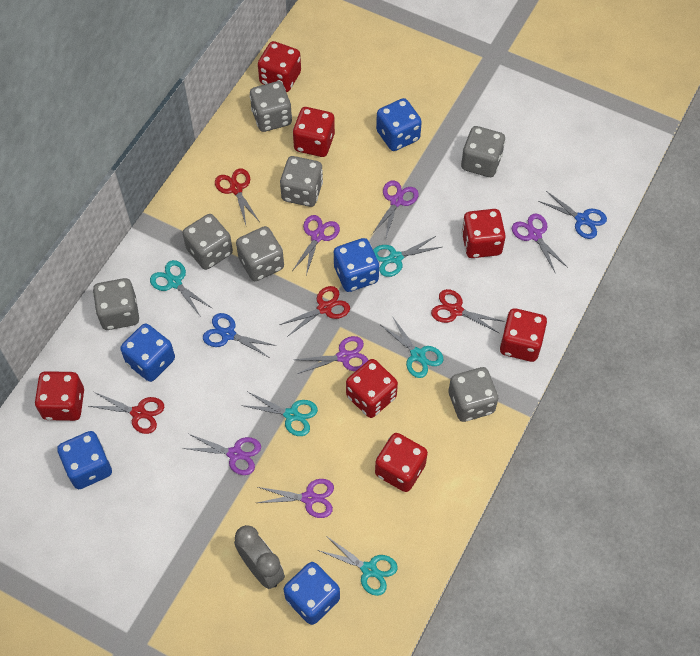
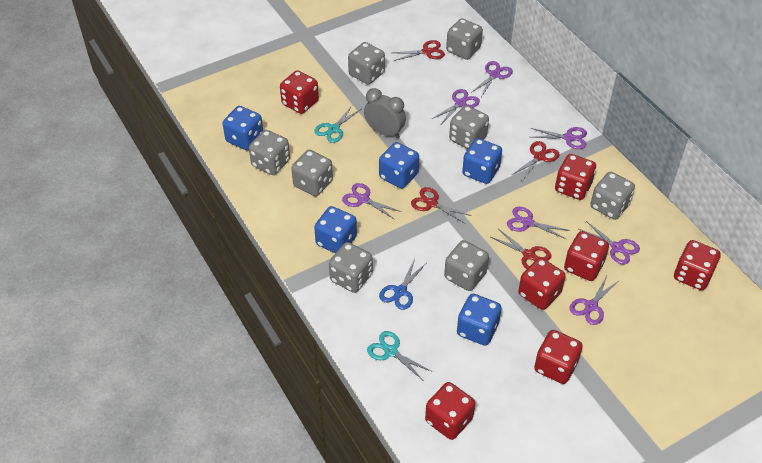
blue scissors: 2 -> 1
grey dice: 7 -> 8
purple scissors: 6 -> 7
turquoise scissors: 5 -> 2

